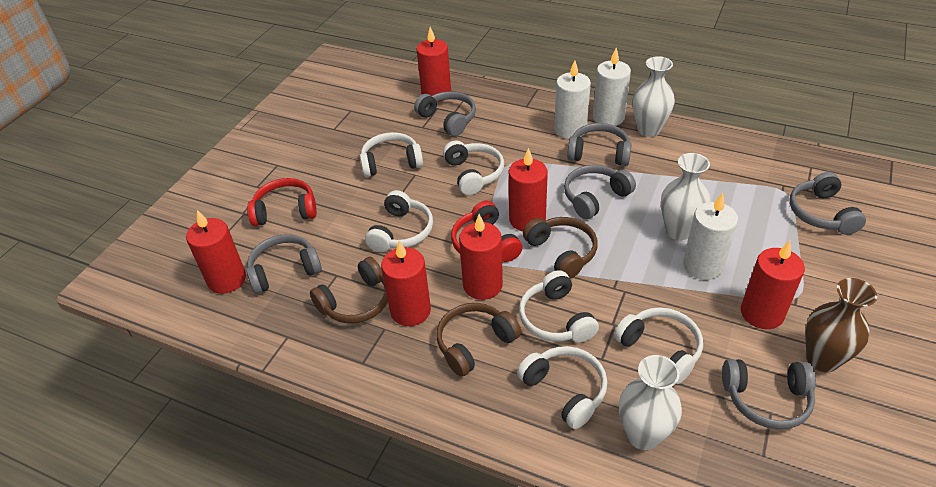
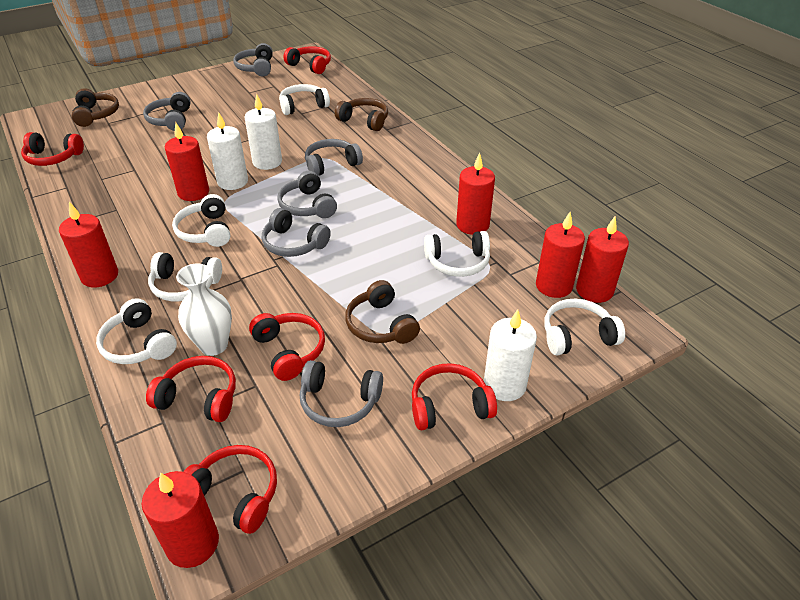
brown vase: 1 -> 0
red headphones: 2 -> 6
white vase: 3 -> 1

